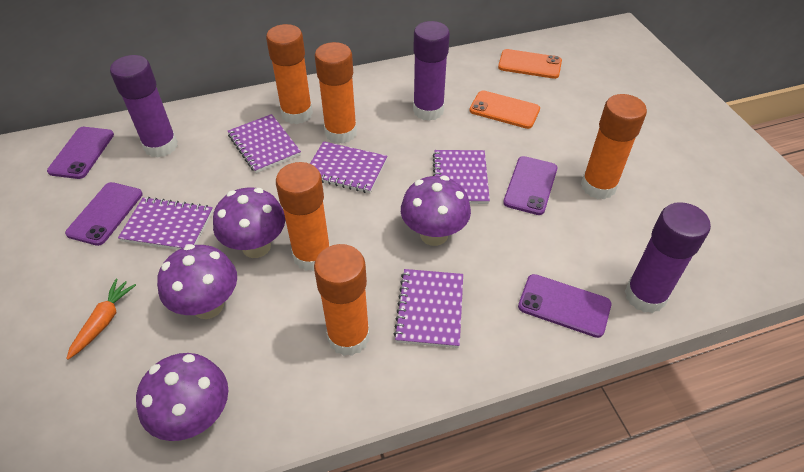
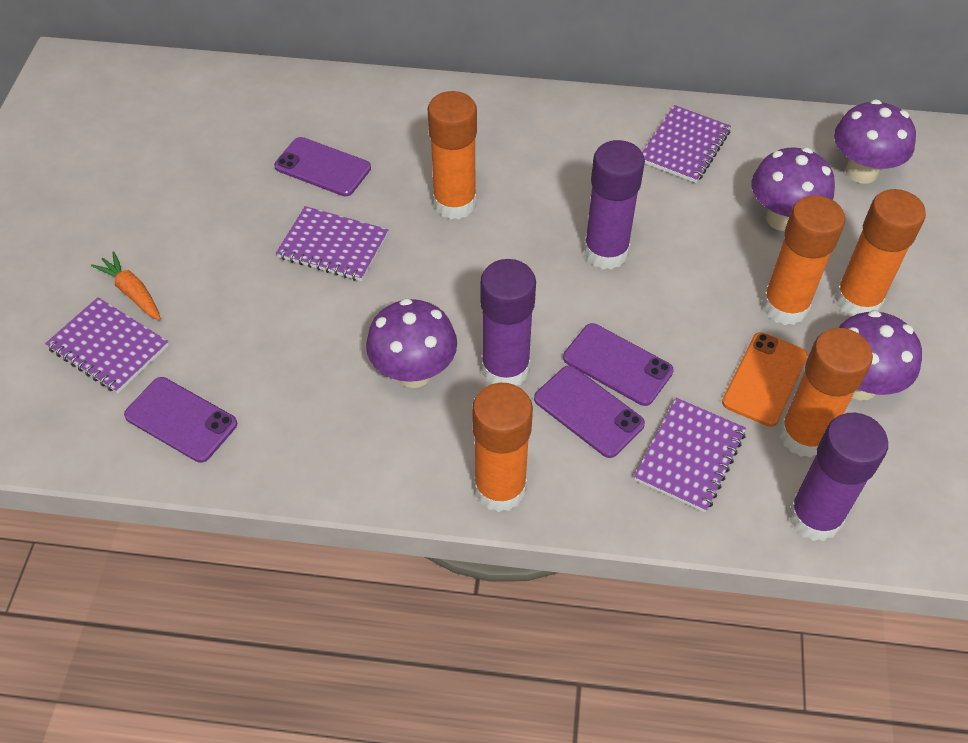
orange phone: 2 -> 1
purple notebook: 5 -> 4

